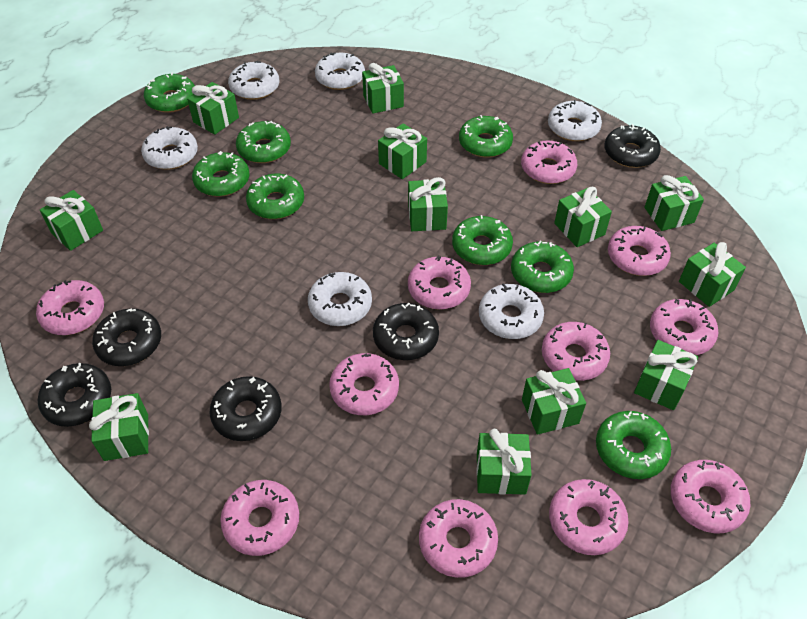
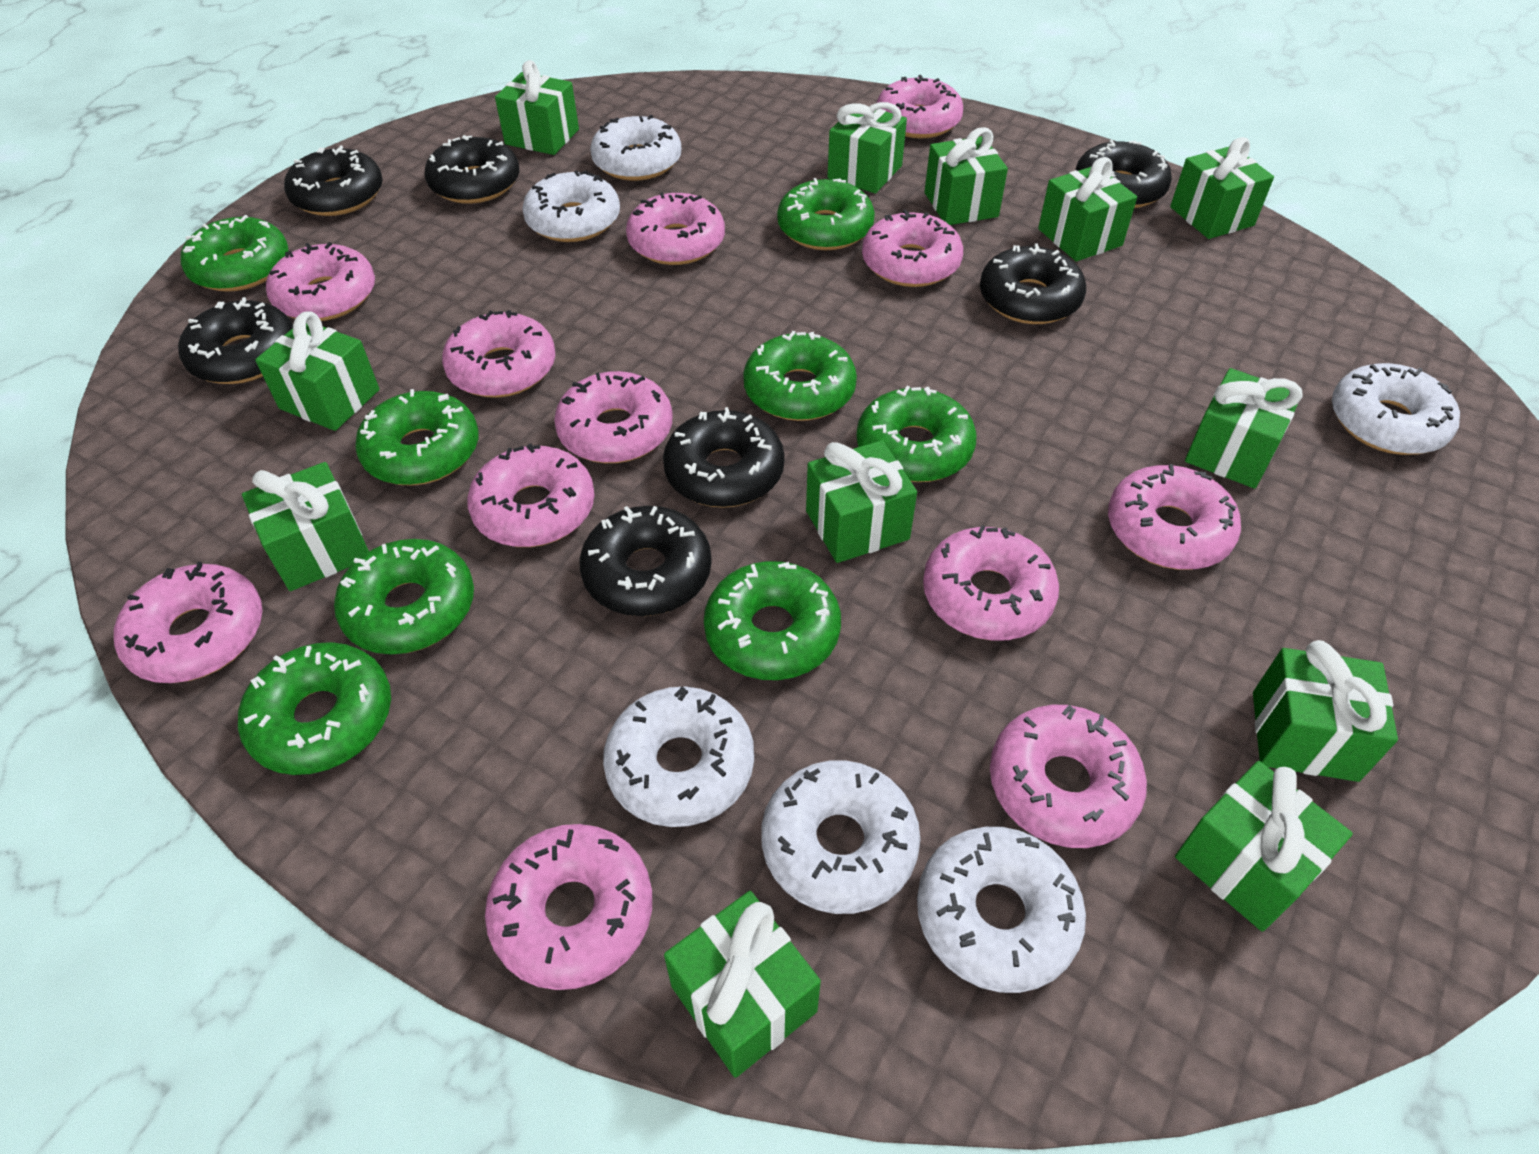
black donut: 5 -> 7
pink donut: 11 -> 12

